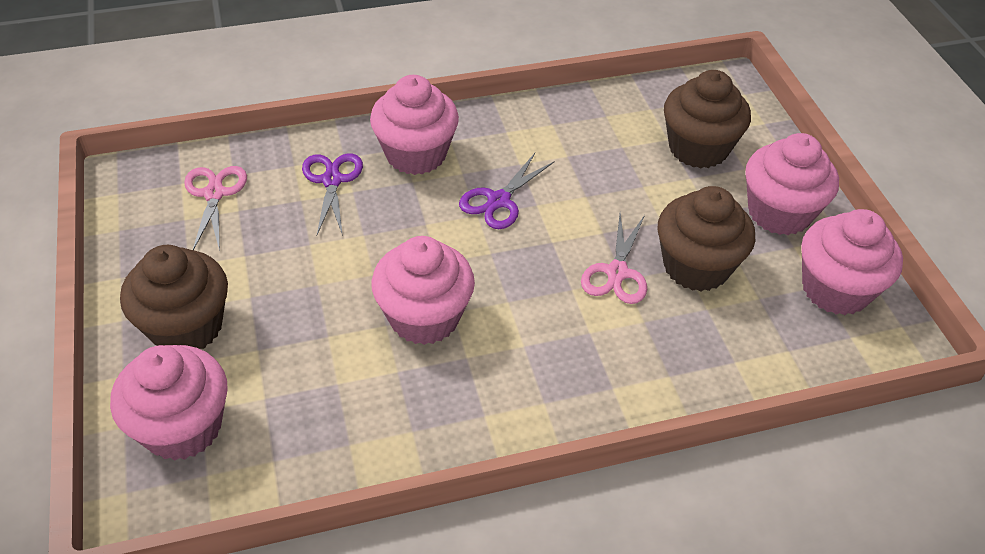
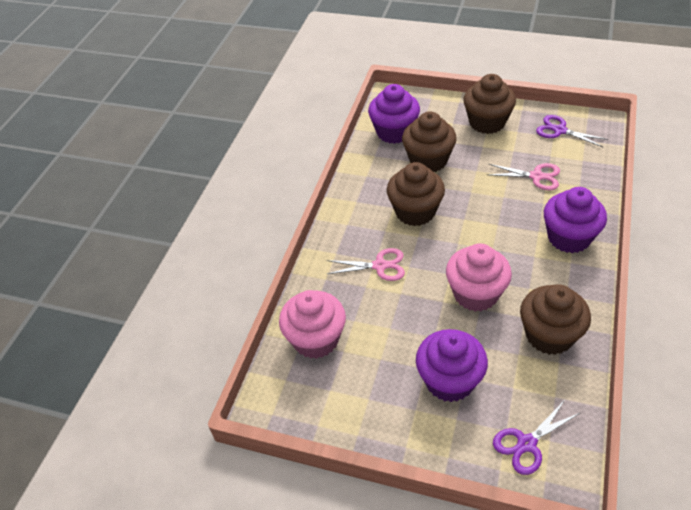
brown cupcake: 3 -> 4
pink cupcake: 5 -> 2
purple cupcake: 0 -> 3

